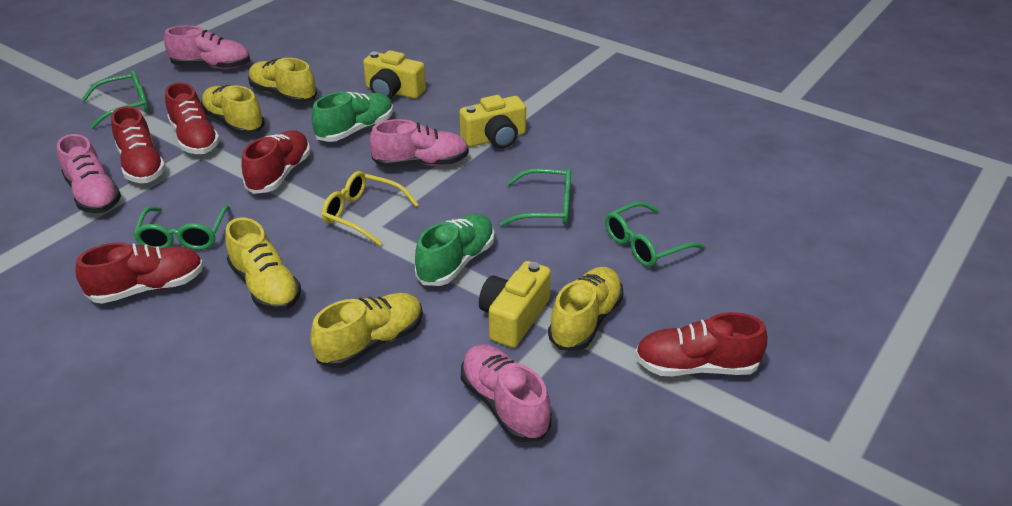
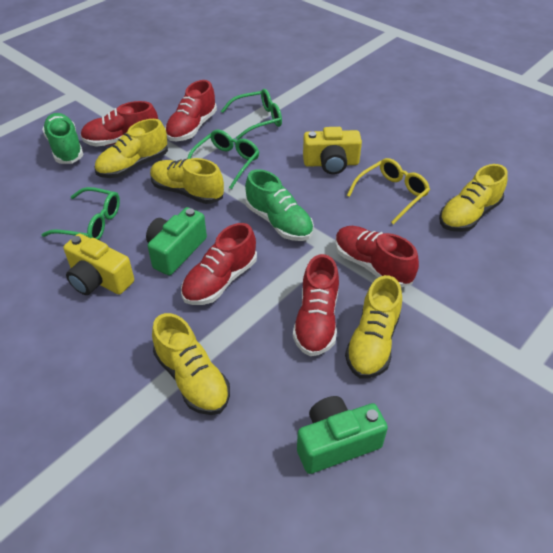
green camera: 0 -> 2
green glasses: 4 -> 3
pink shoe: 4 -> 0
yellow camera: 3 -> 2

